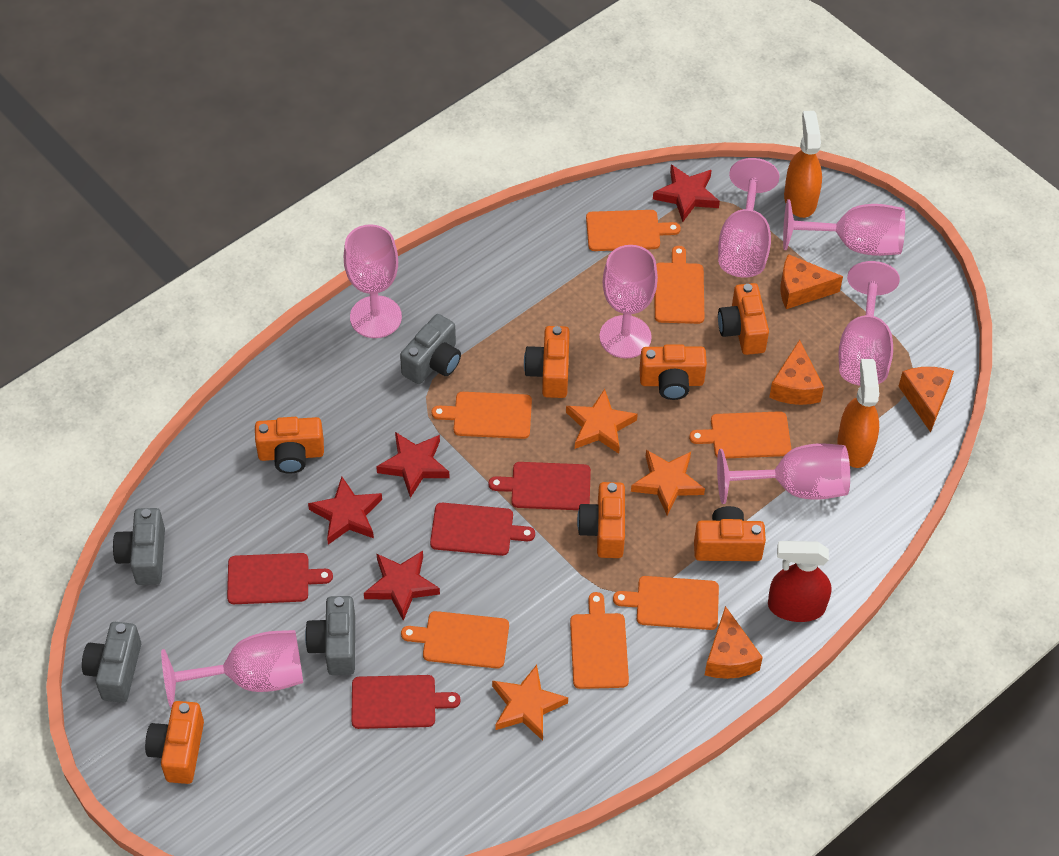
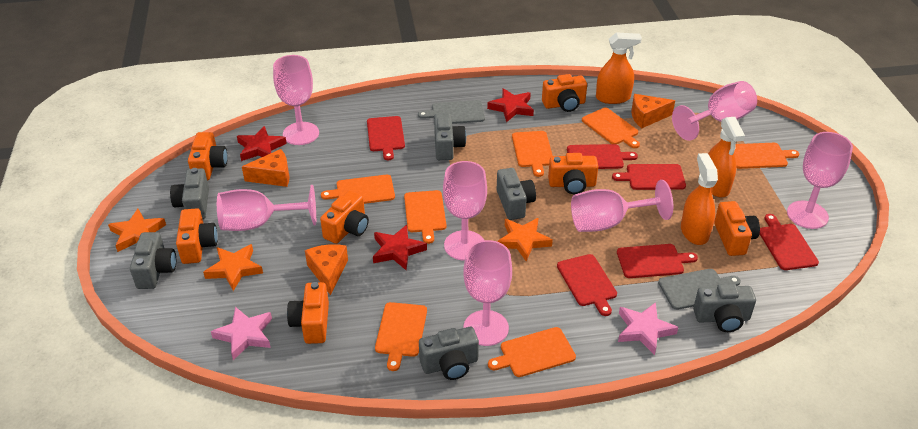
grey camera: 4 -> 6
grey cutting board: 0 -> 2
orange cheese: 4 -> 3
orange spray bottle: 2 -> 3
pink star: 0 -> 2
red cutting board: 4 -> 6
red spray bottle: 1 -> 0
red star: 4 -> 3

